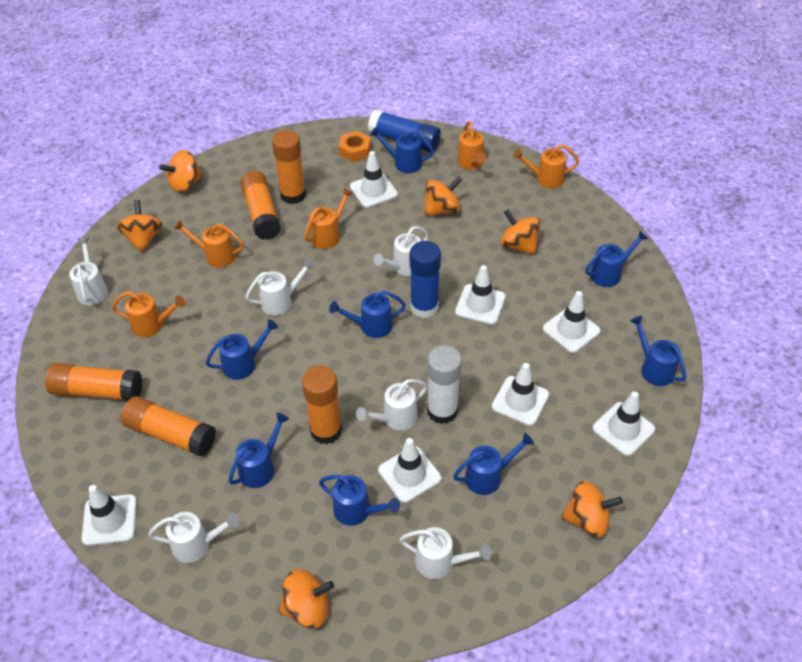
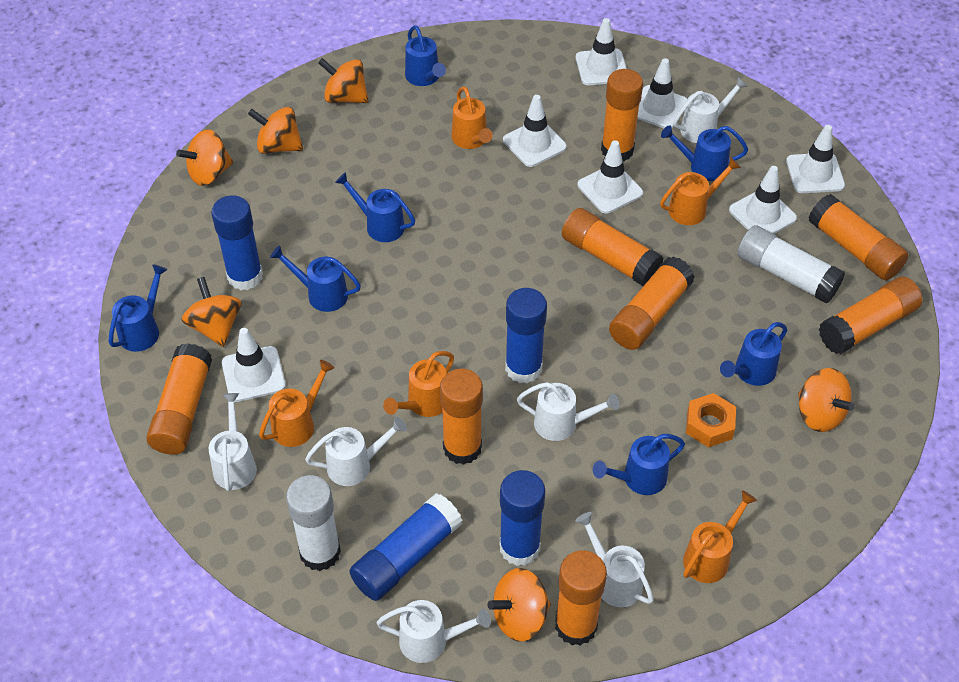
blue glue stick: 2 -> 4
blue watering can: 8 -> 7
orange glue stick: 5 -> 8
white glue stick: 1 -> 2

